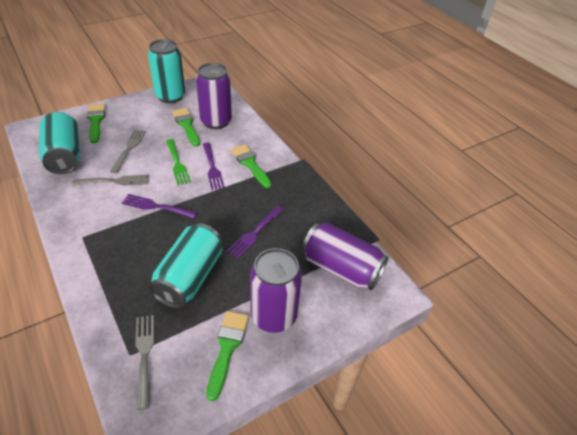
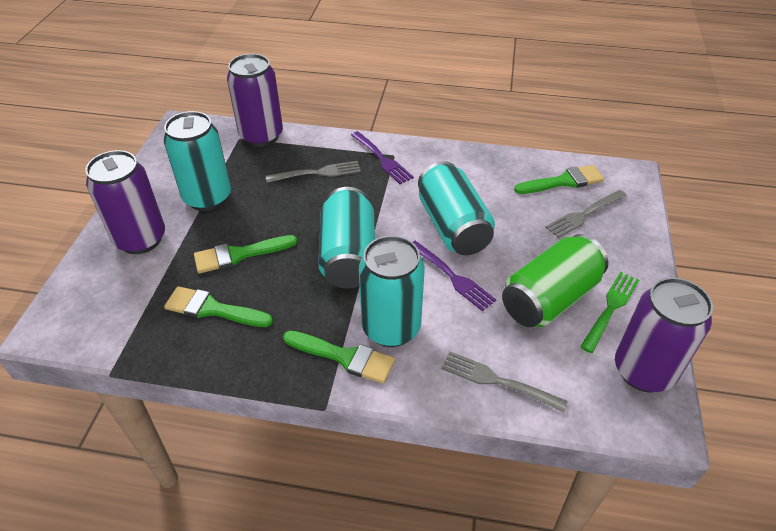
green can: 0 -> 1
purple fork: 3 -> 2
turquoise can: 3 -> 4

